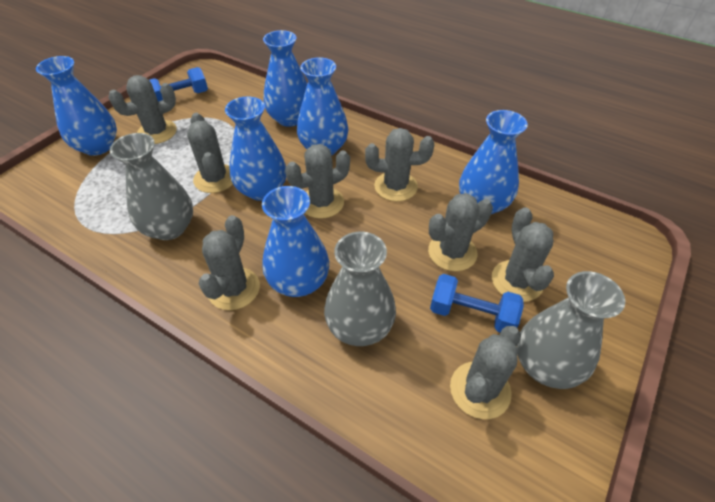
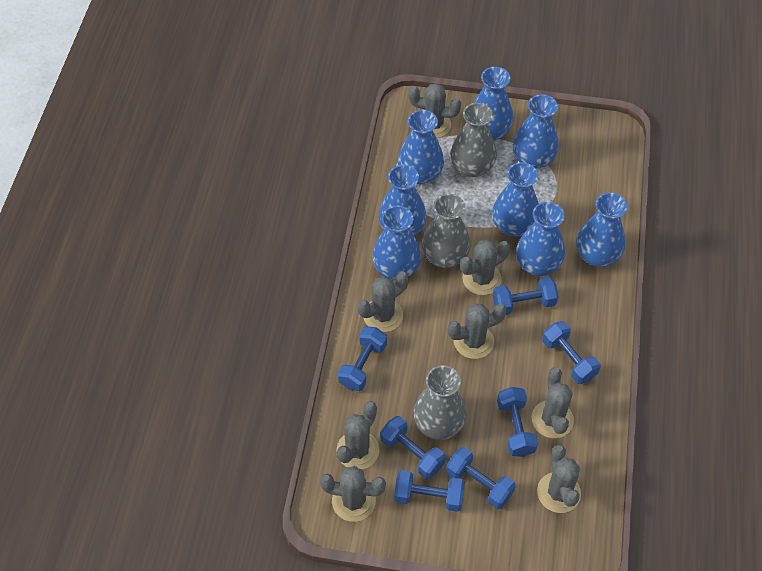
blue dumbbell: 2 -> 7
blue vase: 6 -> 8

